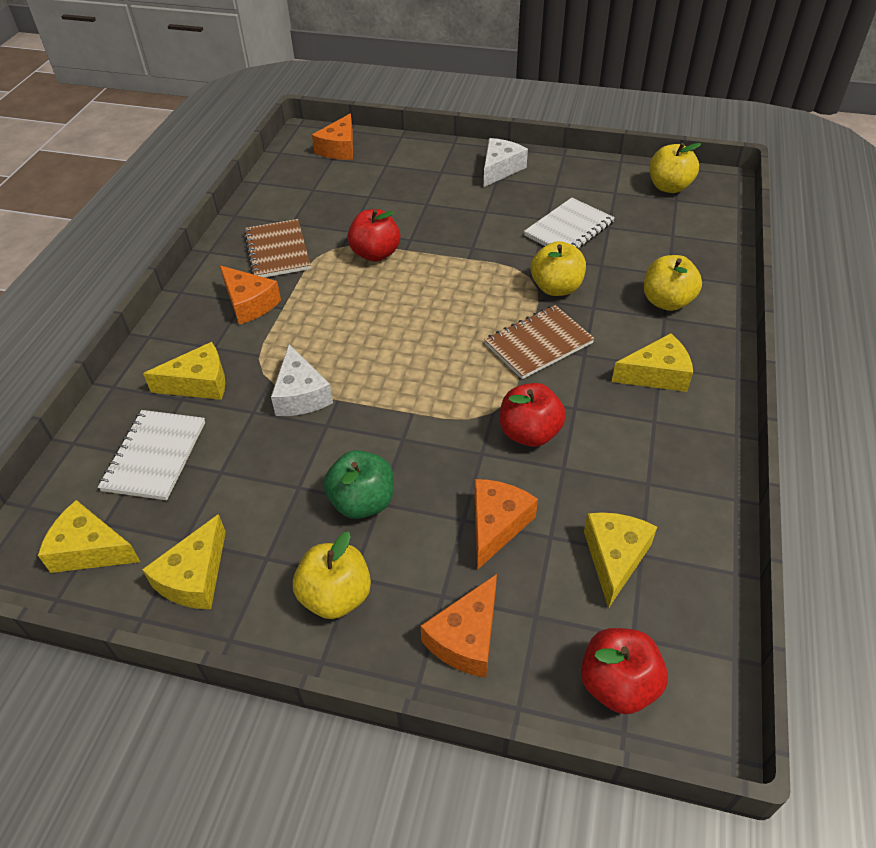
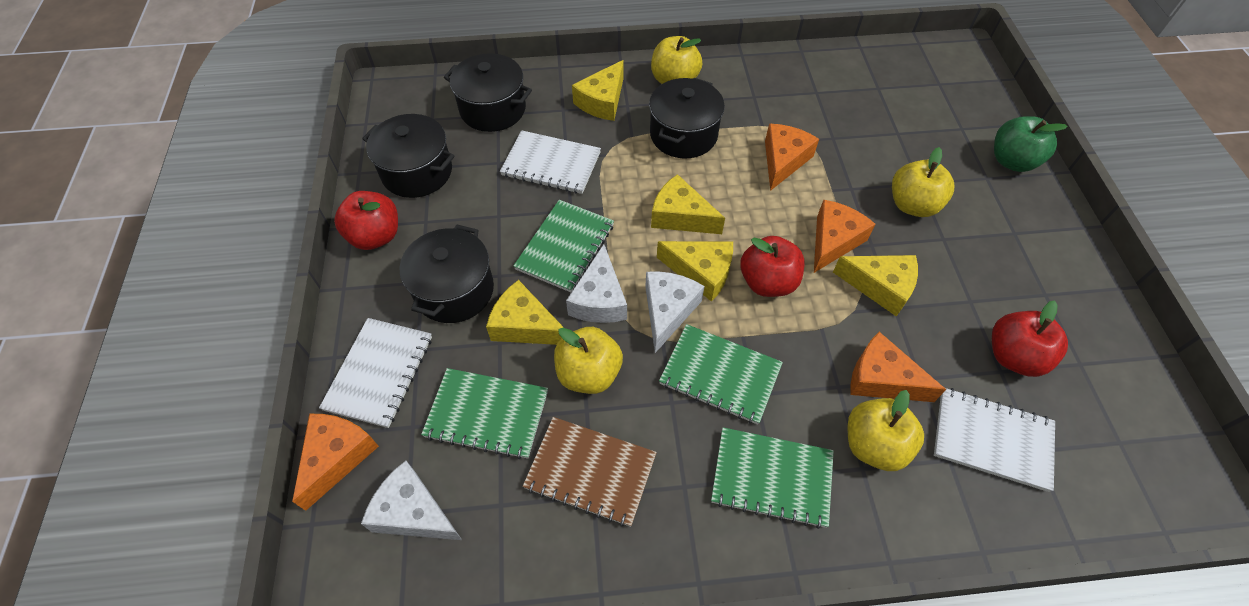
black pot: 0 -> 4
brown notebook: 2 -> 1
green notebook: 0 -> 4
white cheese: 2 -> 3
white notebook: 2 -> 3

